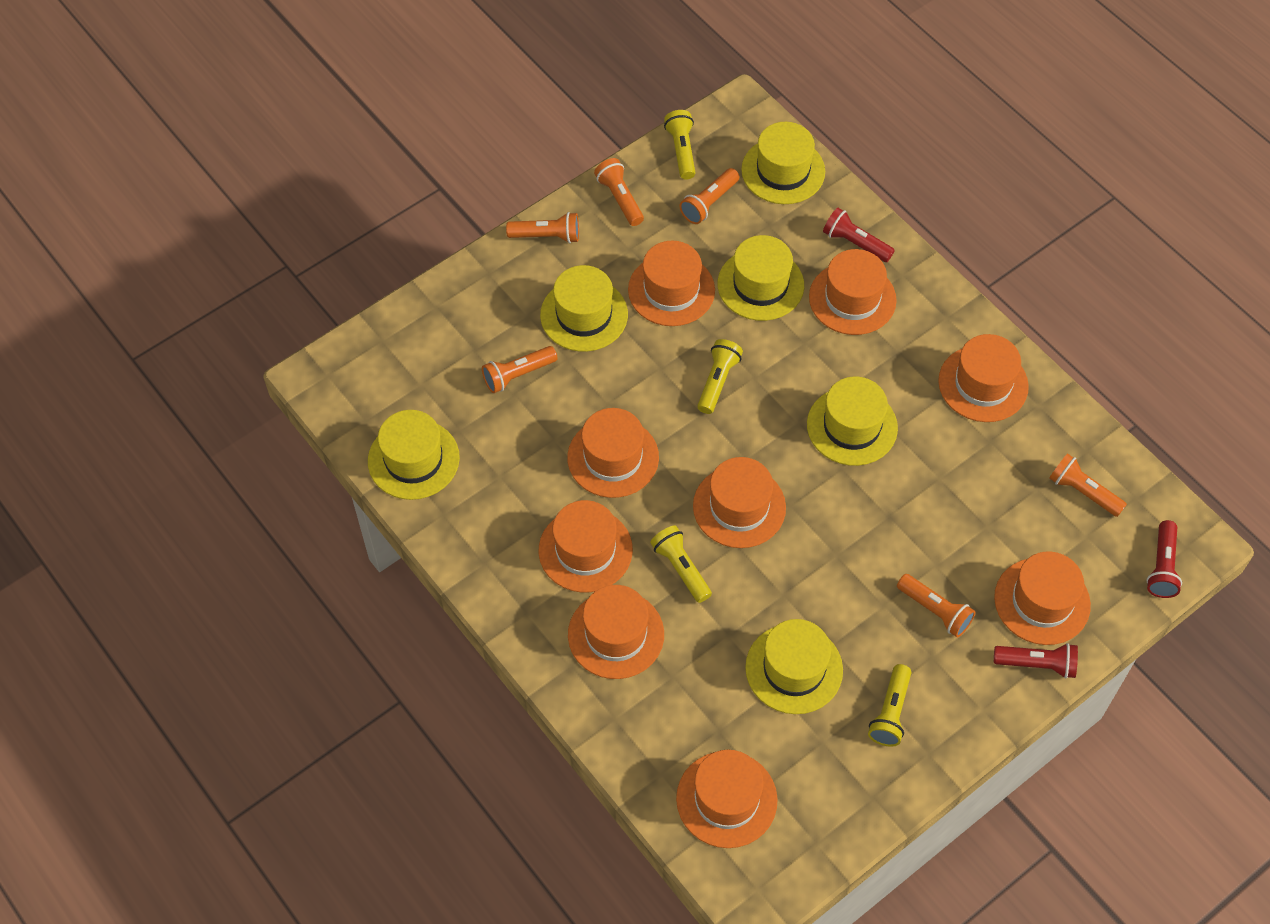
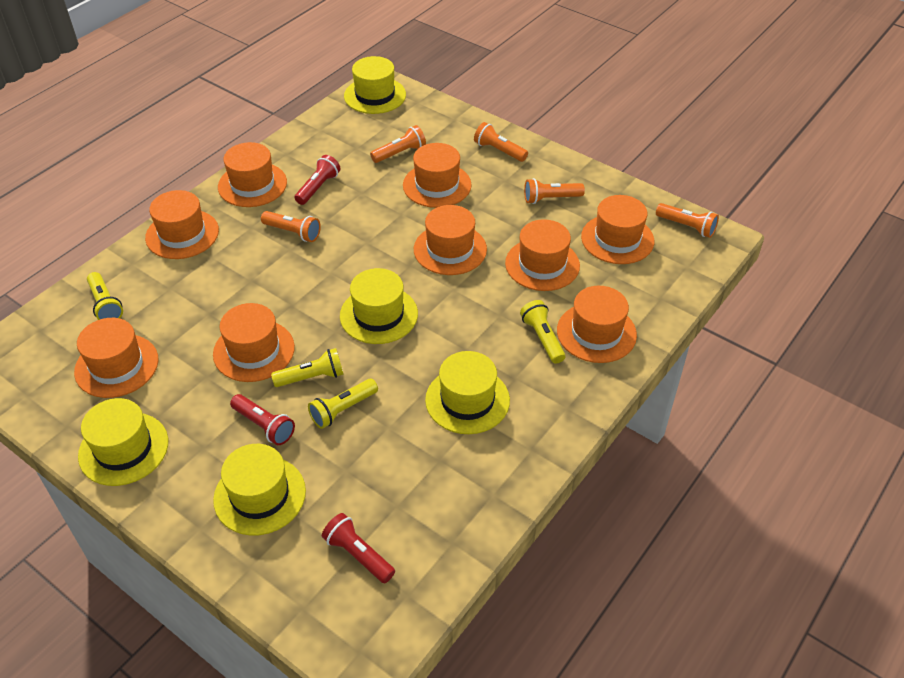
orange flashlight: 6 -> 5
yellow hat: 6 -> 5

